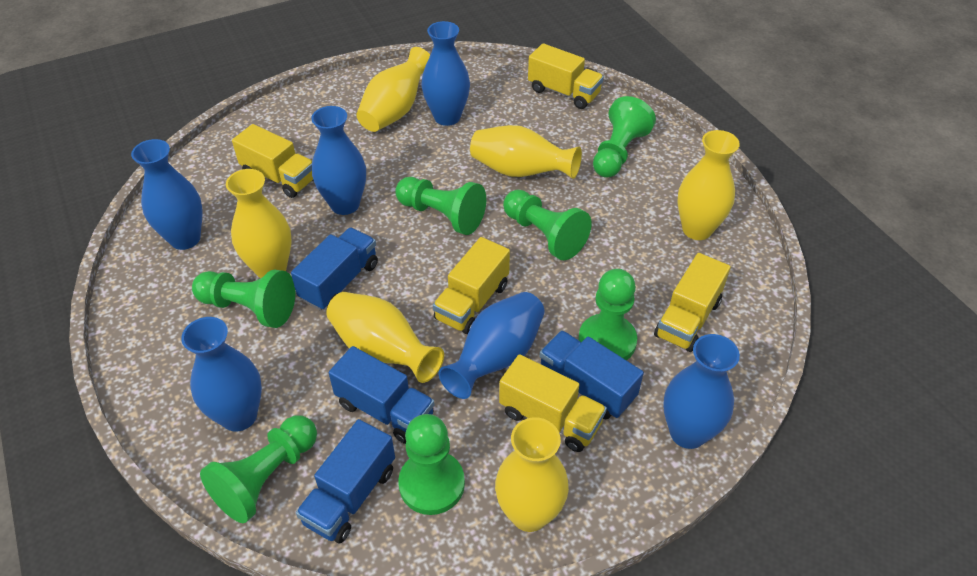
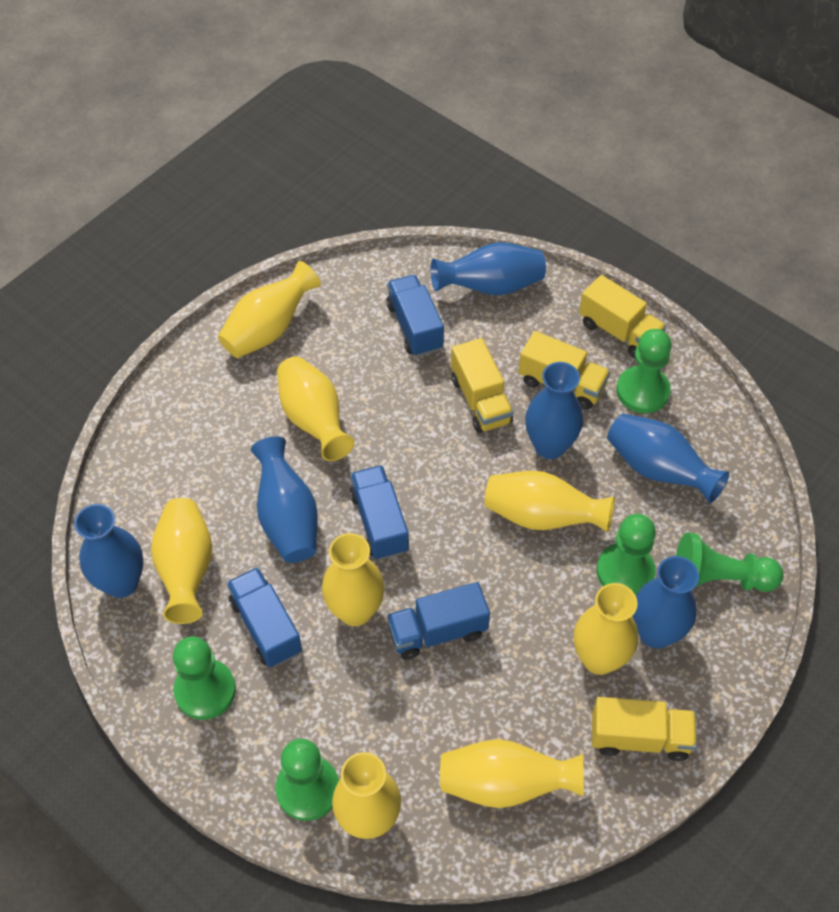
green pawn: 7 -> 5
yellow truck: 5 -> 4
yellow vase: 6 -> 8

